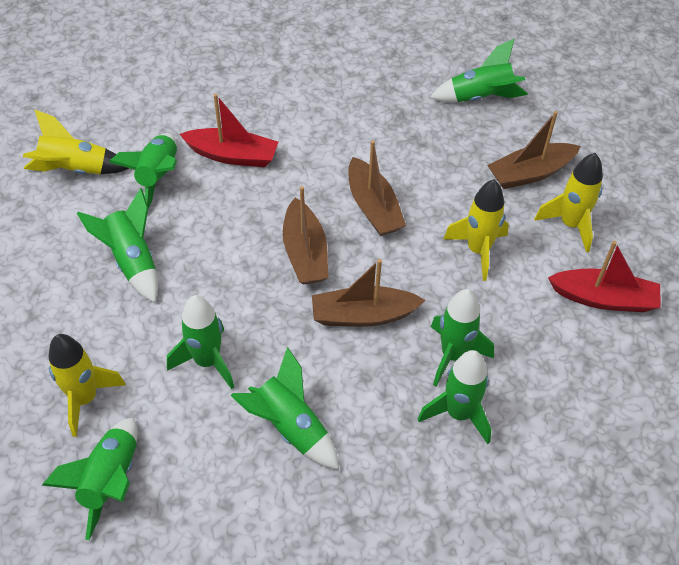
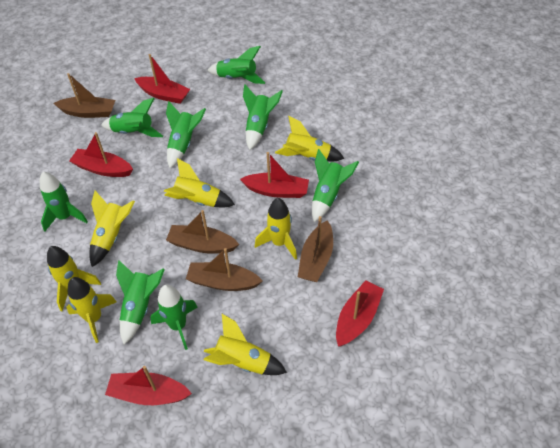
red boat: 2 -> 5
yellow rocket: 4 -> 7

